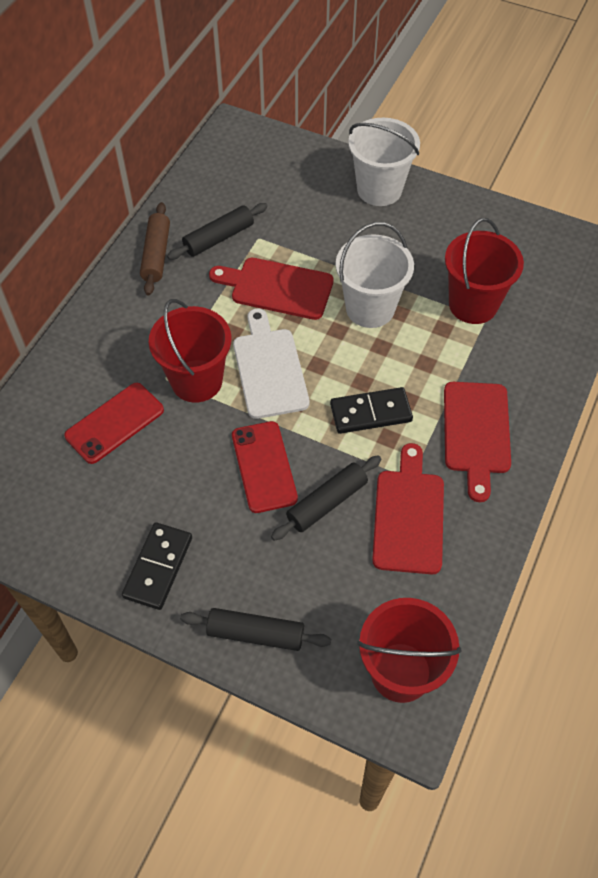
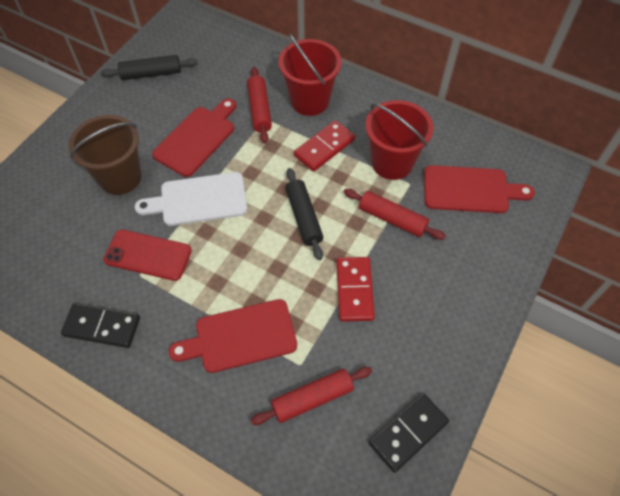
black rolling pin: 3 -> 2
brown bucket: 0 -> 1
brown rolling pin: 1 -> 0
red bucket: 3 -> 2
red domino: 0 -> 2
red phone: 2 -> 1
red rolling pin: 0 -> 3
white bucket: 2 -> 0

